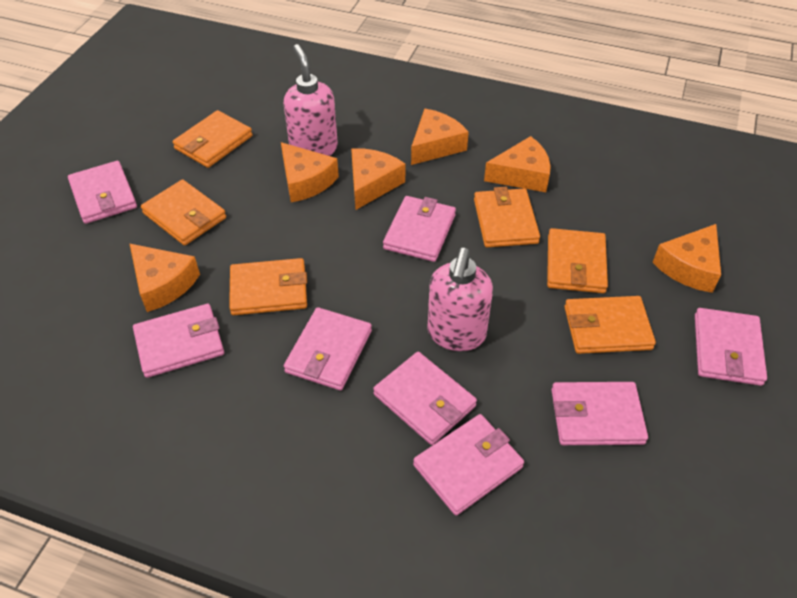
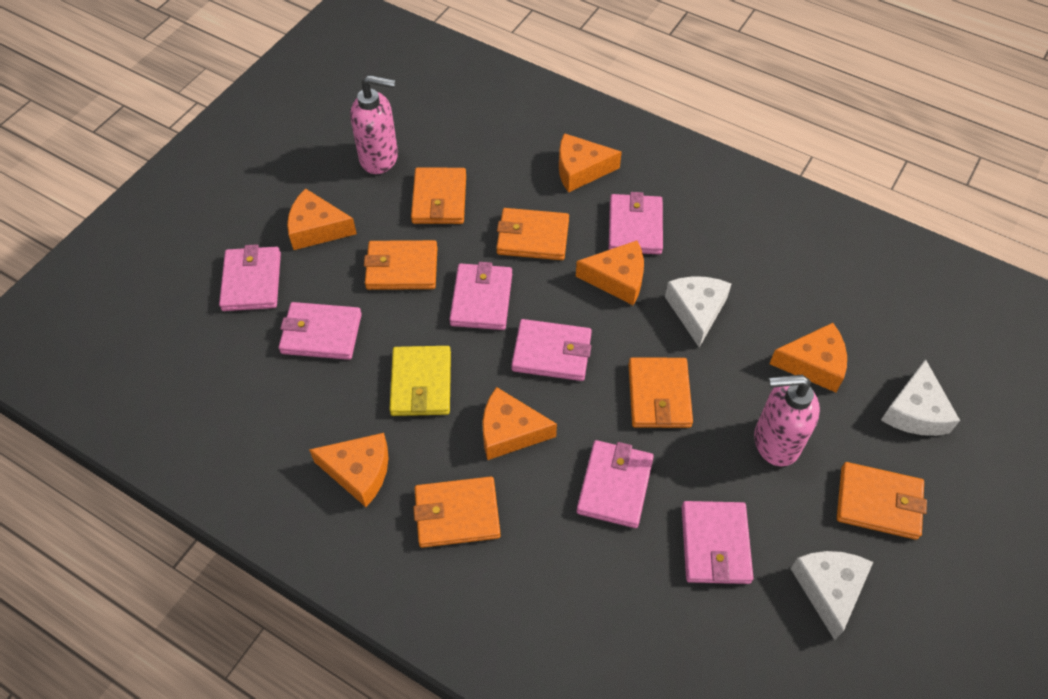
pink wallet: 8 -> 7
white cheese: 0 -> 3
yellow wallet: 0 -> 1

